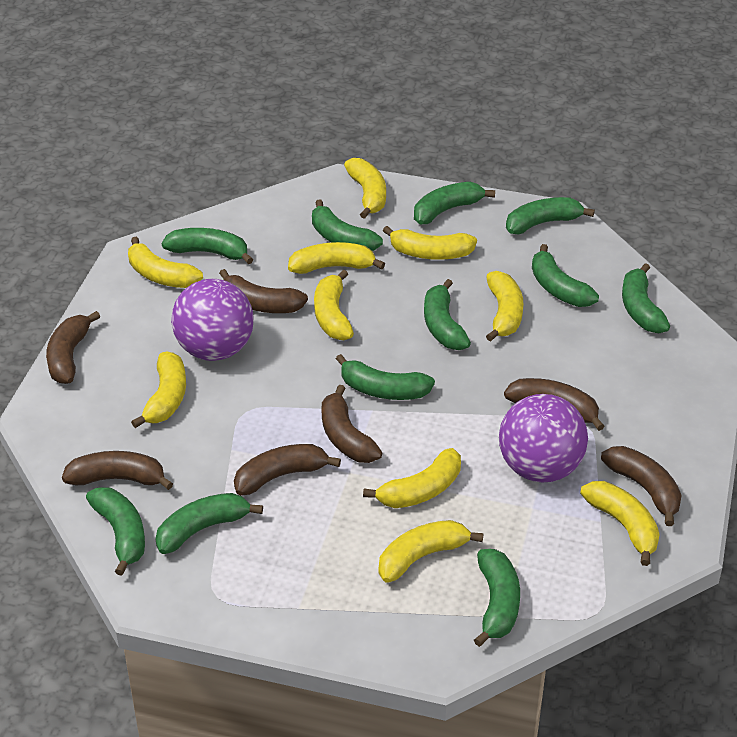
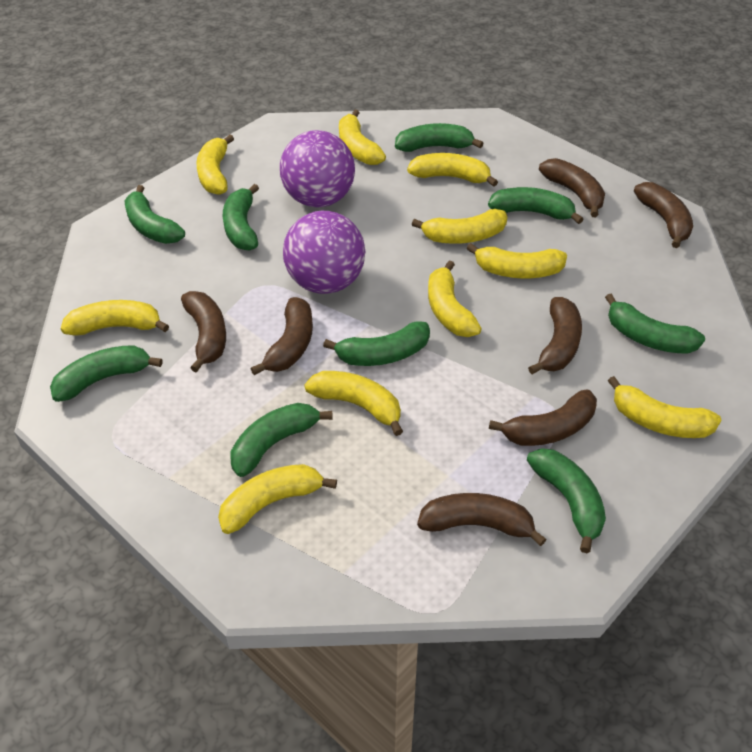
green banana: 11 -> 9

